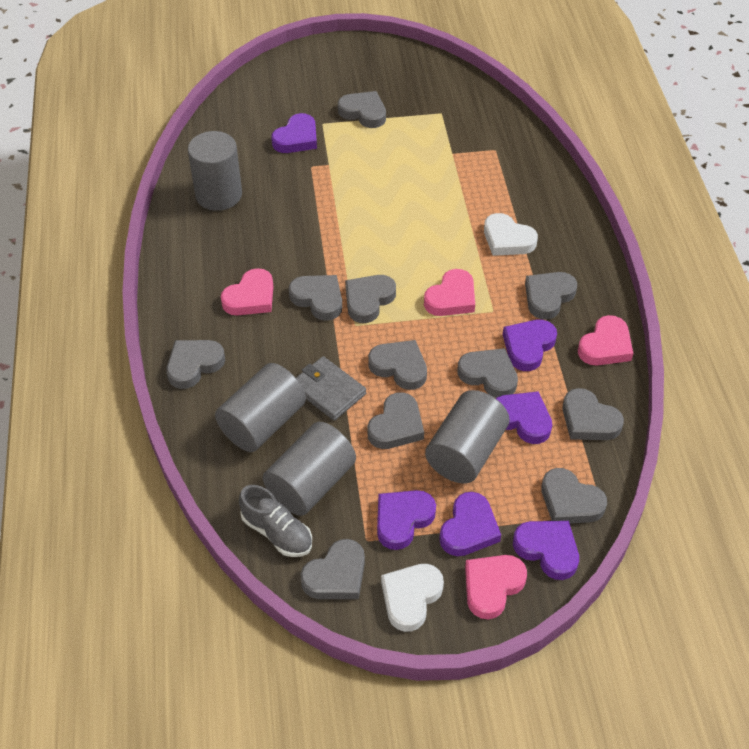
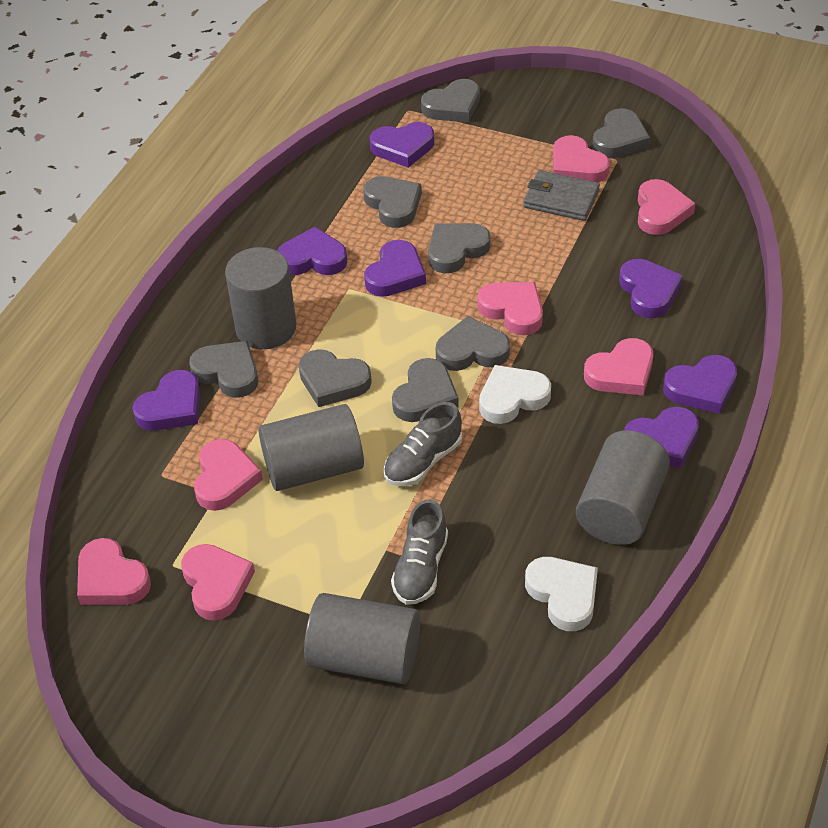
grey heart: 11 -> 8
grey shoe: 1 -> 2
pink heart: 4 -> 7
purple heart: 6 -> 7

